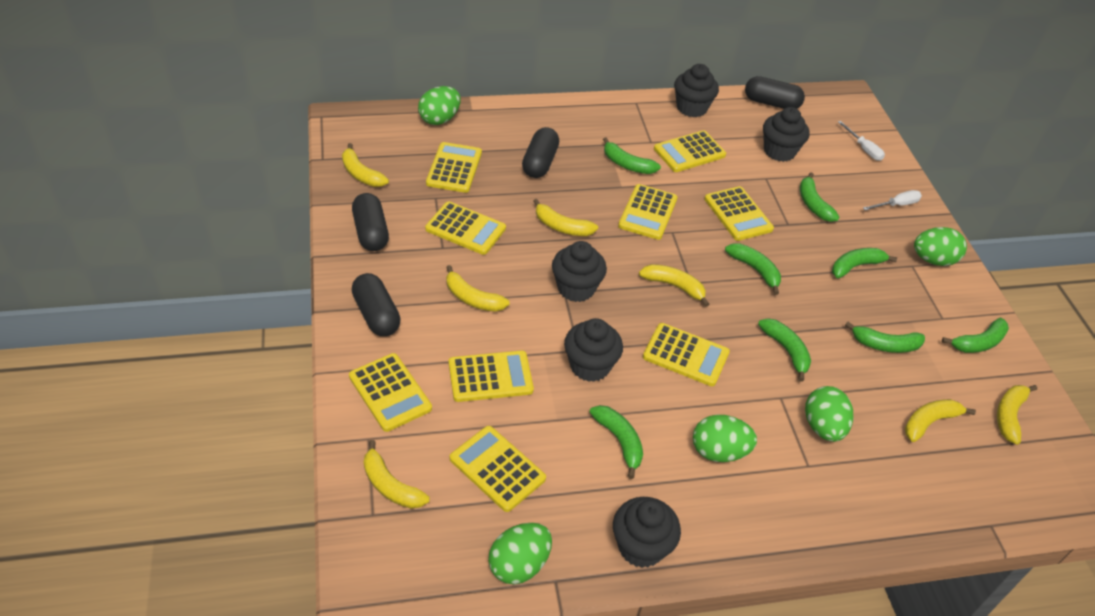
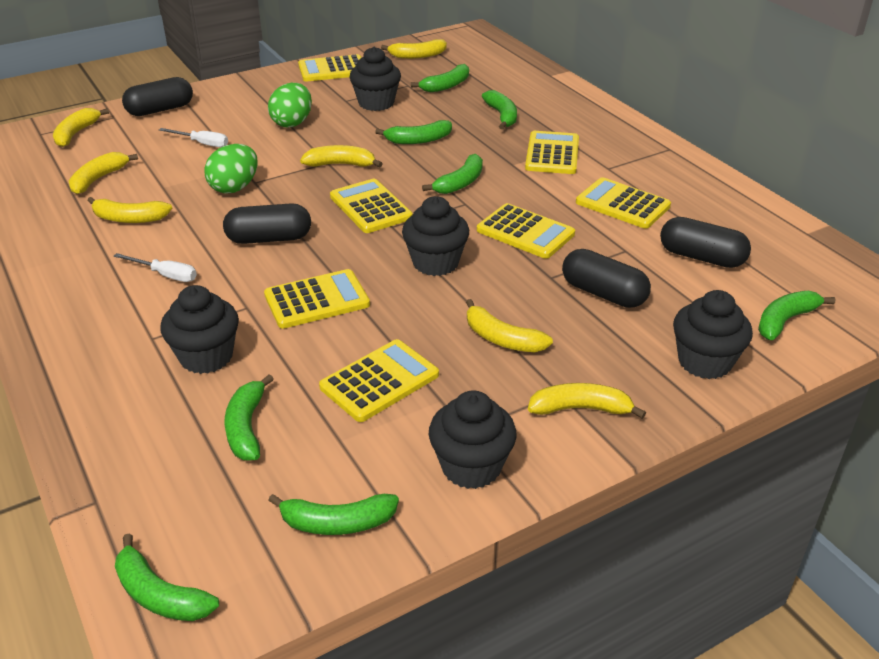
green egg: 5 -> 2
yellow calculator: 9 -> 7

